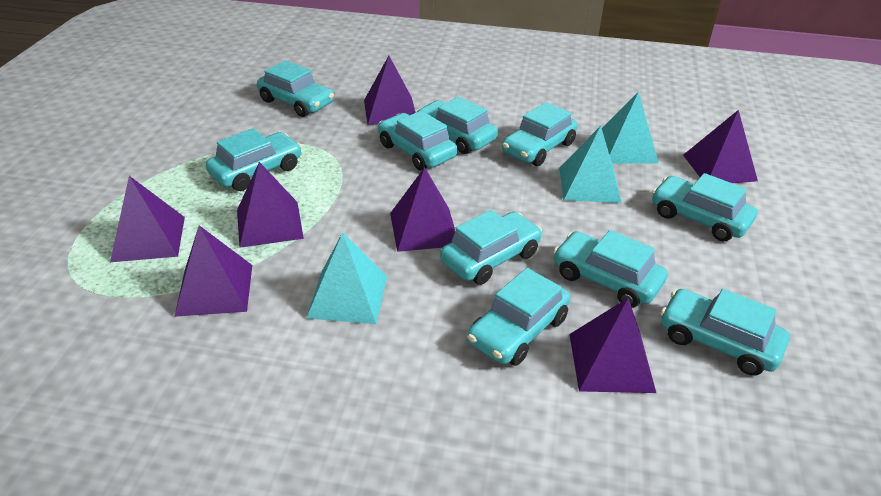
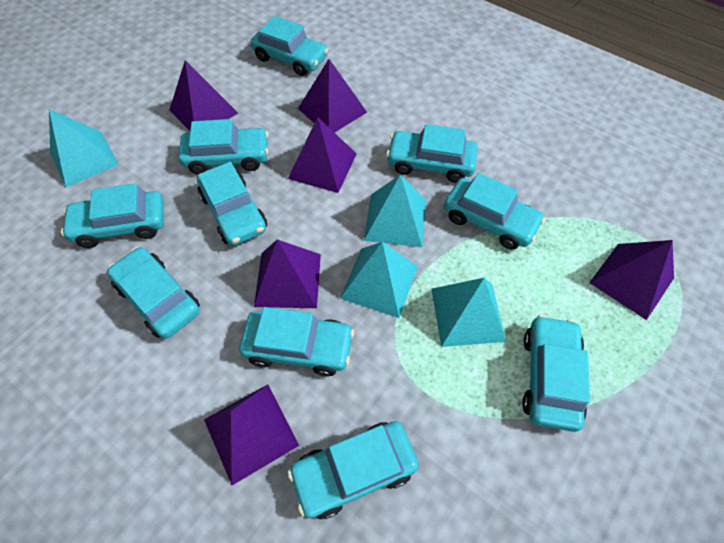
purple pyramid: 7 -> 6
turquoise pyramid: 3 -> 4

